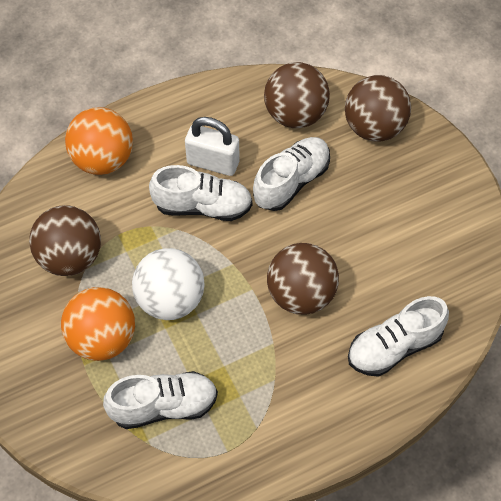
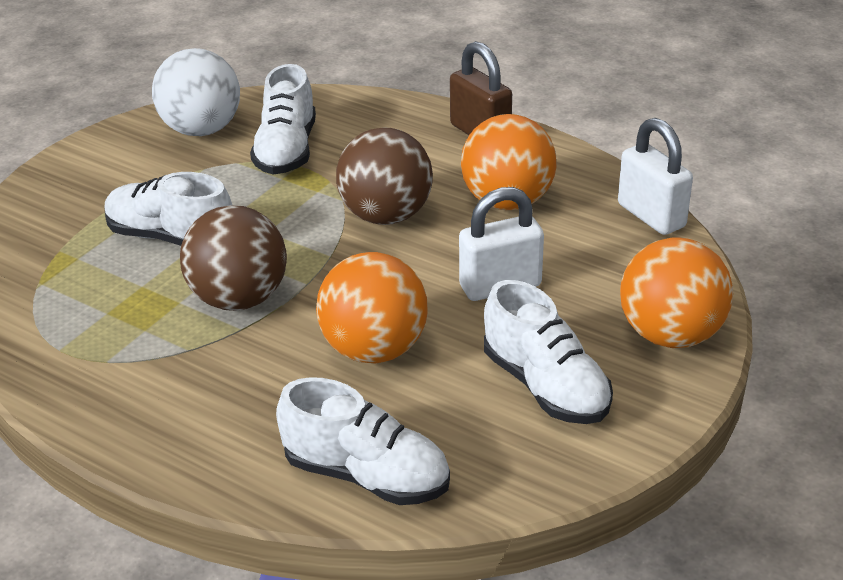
brown ball: 4 -> 2
brown padlock: 0 -> 1
orange ball: 2 -> 3
white padlock: 1 -> 2

